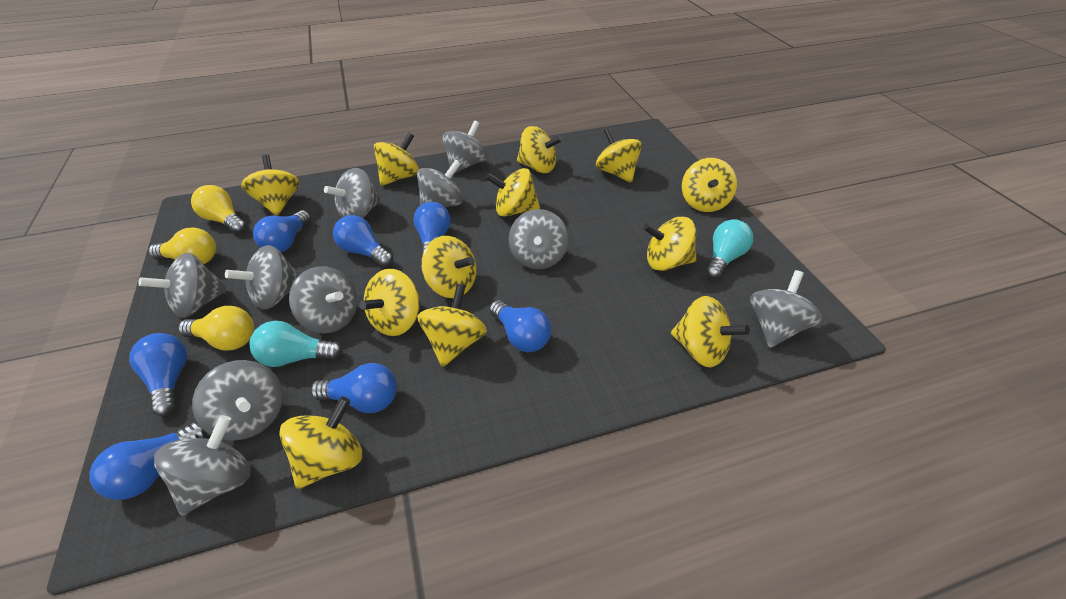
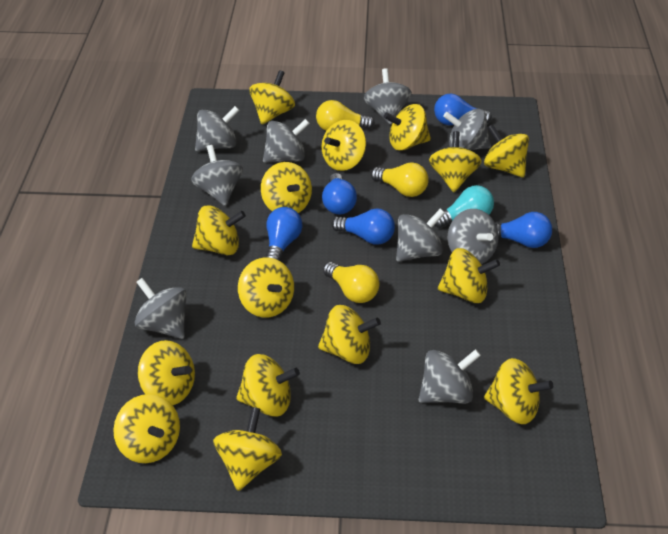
blue light bulb: 7 -> 5
grey spinning top: 10 -> 9
turquoise light bulb: 2 -> 1
yellow spinning top: 12 -> 15

